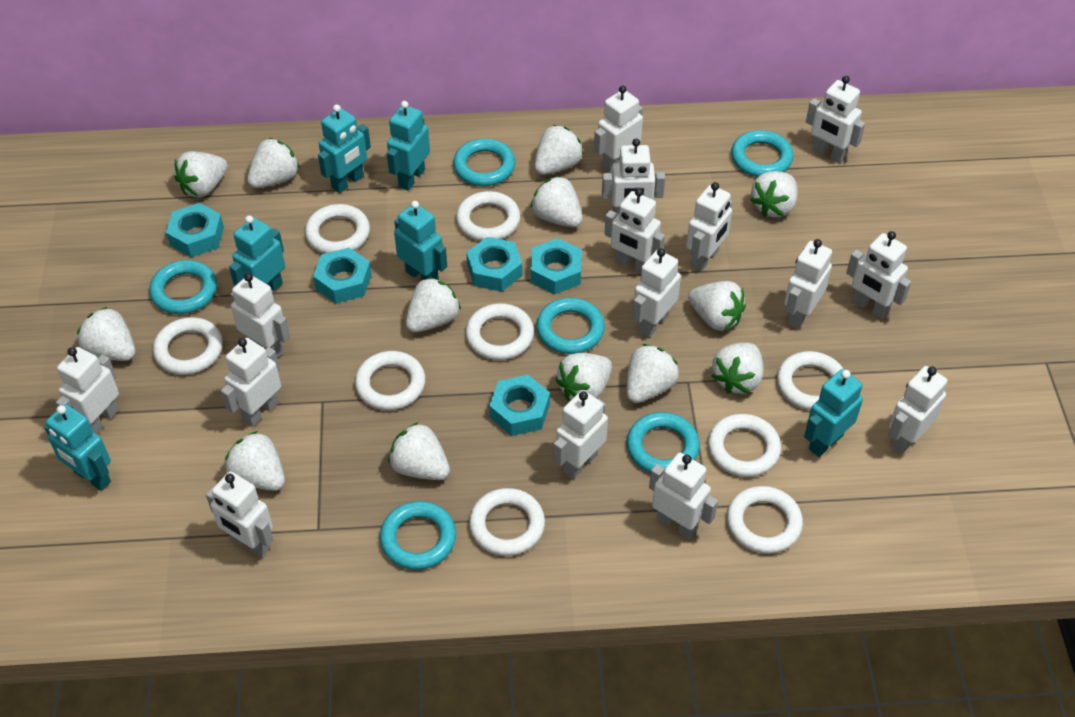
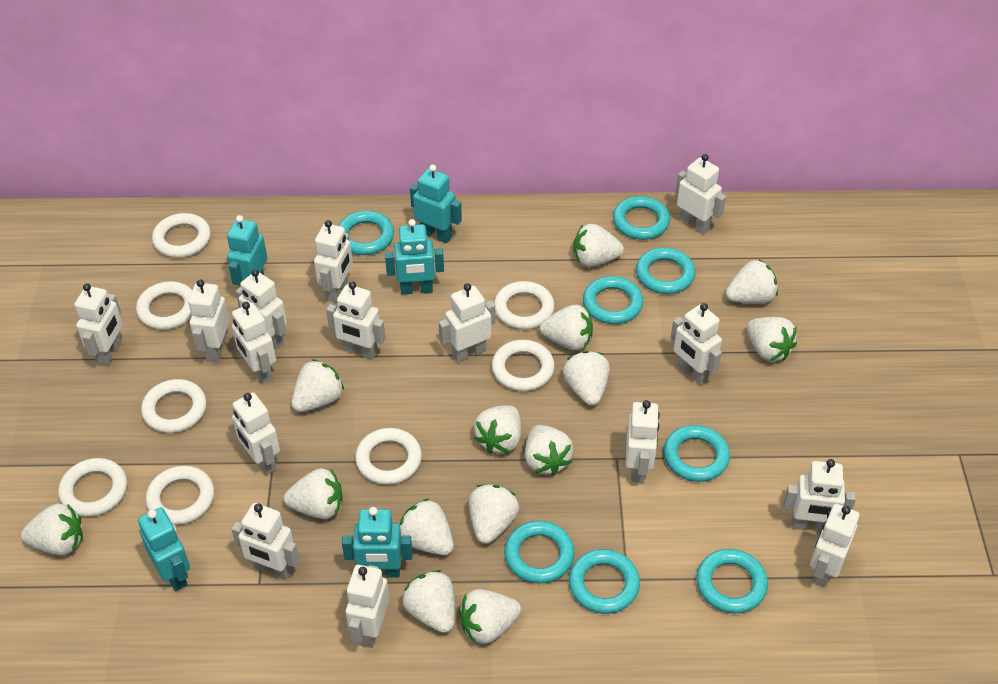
turquoise nut: 5 -> 0
turquoise ring: 6 -> 8
turquoise robot: 6 -> 5
white ring: 9 -> 8
white strawberry: 13 -> 14

